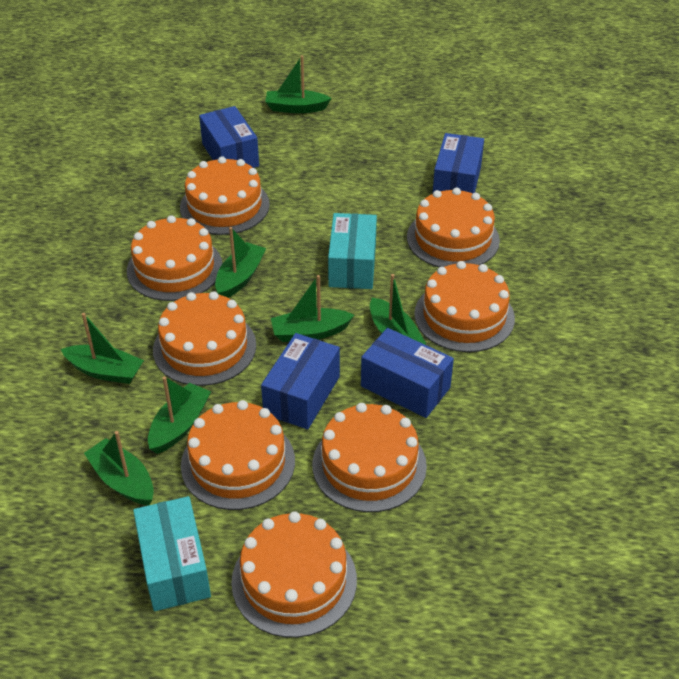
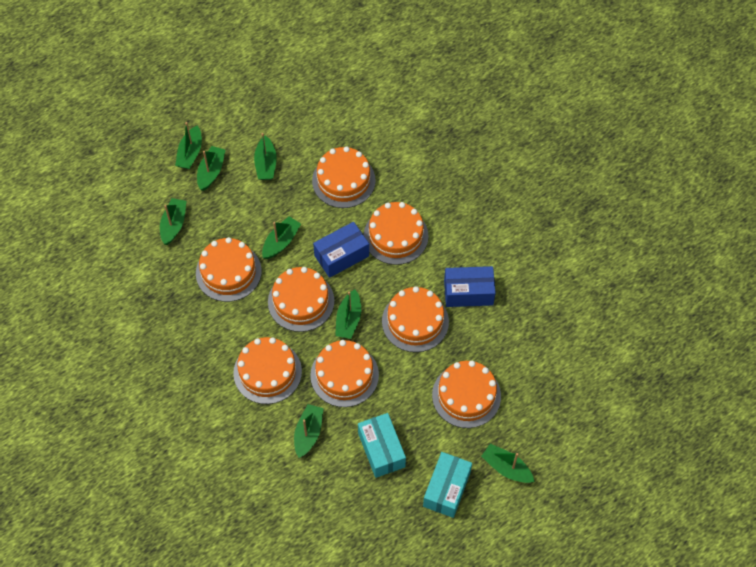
blue box: 4 -> 2
green boat: 7 -> 8

